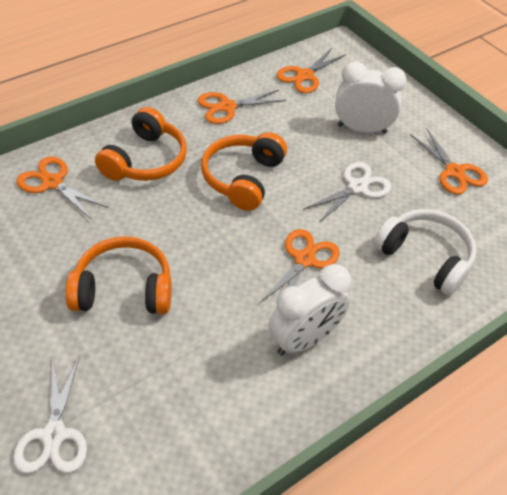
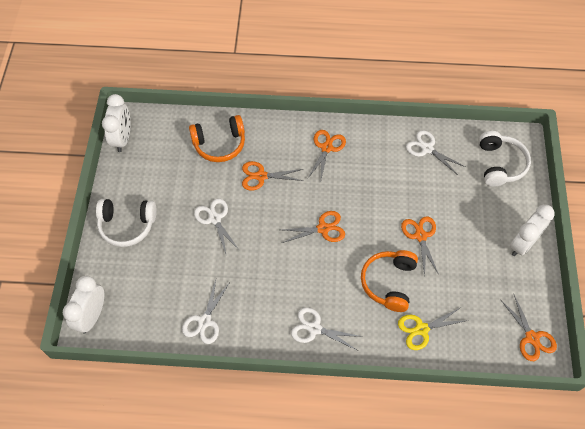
orange headphones: 3 -> 2
white clock: 2 -> 3
white headphones: 1 -> 2
white scissors: 2 -> 4
yellow scissors: 0 -> 1

